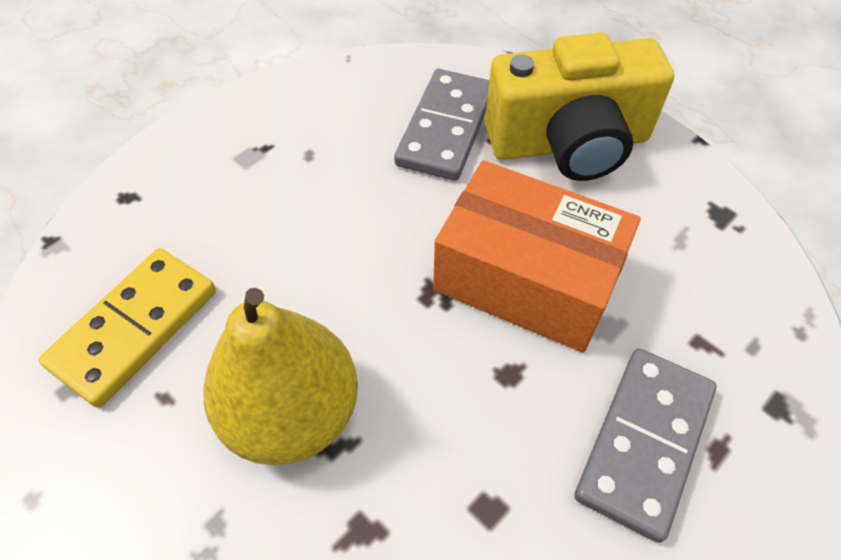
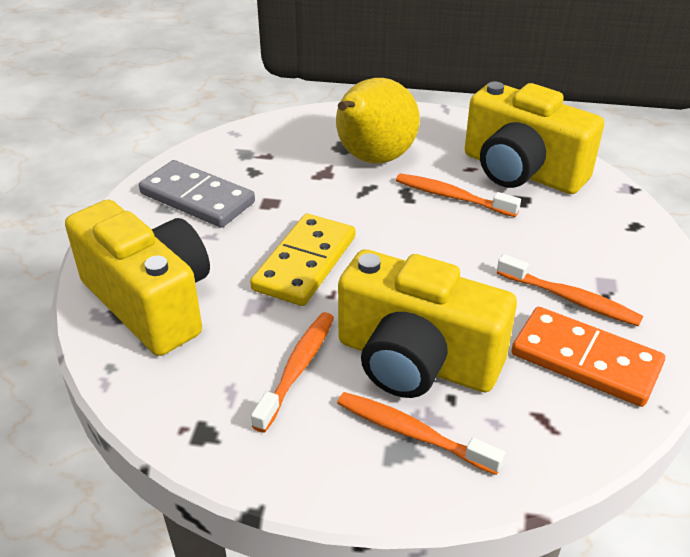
grey domino: 2 -> 1
orange box: 1 -> 0
orange domino: 0 -> 1
orange toothbrush: 0 -> 4
yellow camera: 1 -> 3

